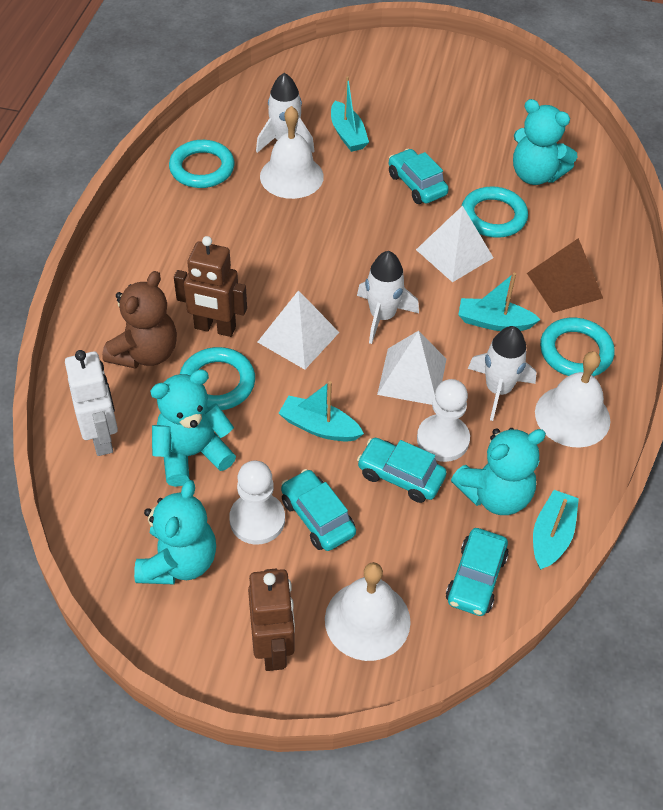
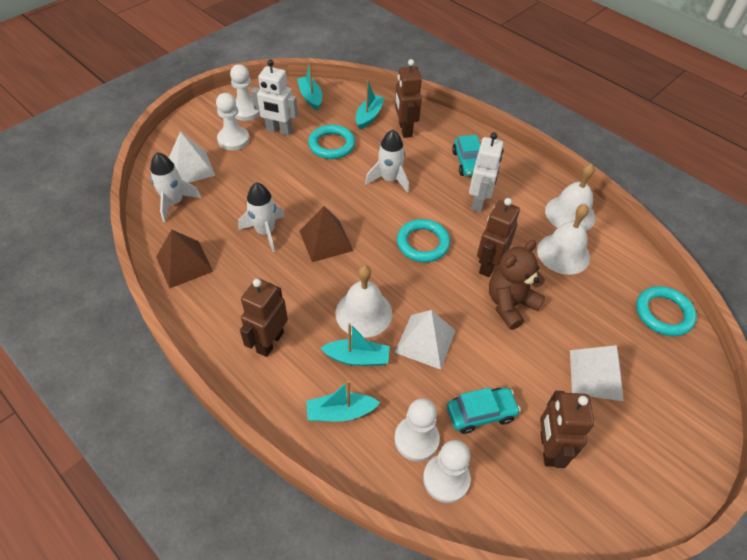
brown pyramid: 1 -> 2
brown robot: 2 -> 4
turquoise car: 4 -> 2
turquoise ring: 4 -> 3
turquoise teddy bear: 4 -> 0
white pawn: 2 -> 4
white robot: 1 -> 2

